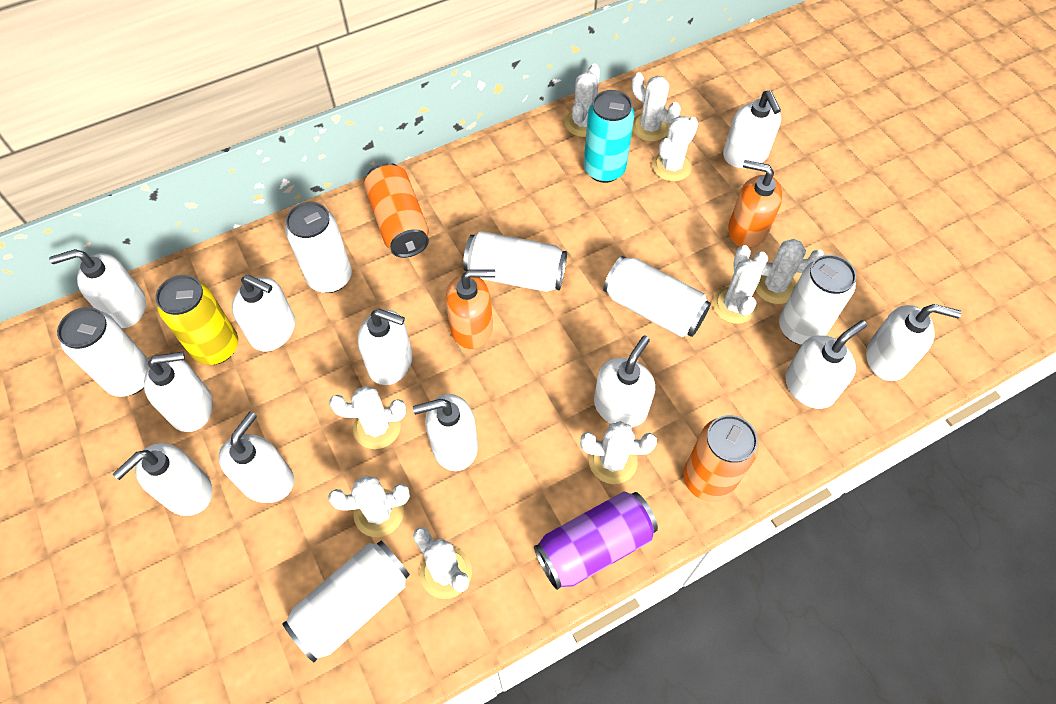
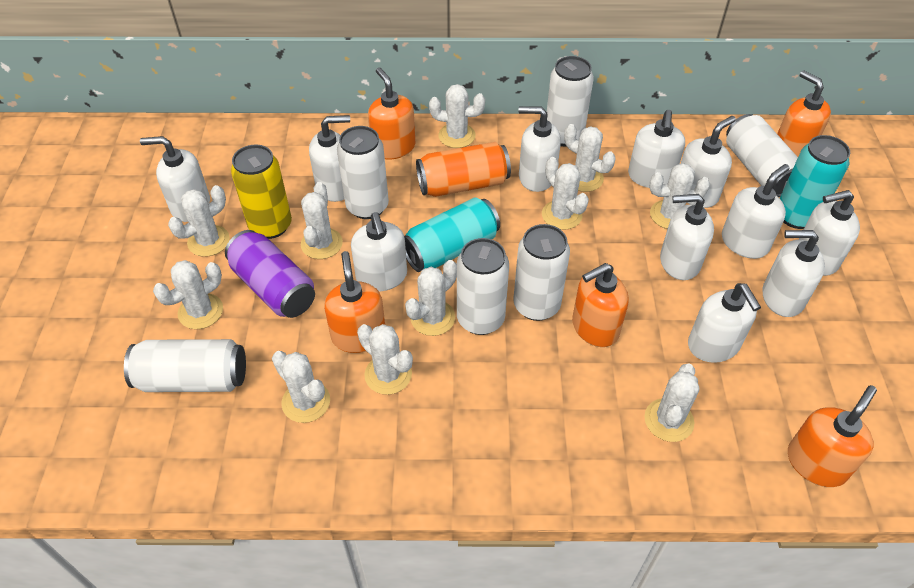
orange can: 2 -> 1
orange soap dispenser: 2 -> 5
turquoise can: 1 -> 2
white cactus: 9 -> 11

